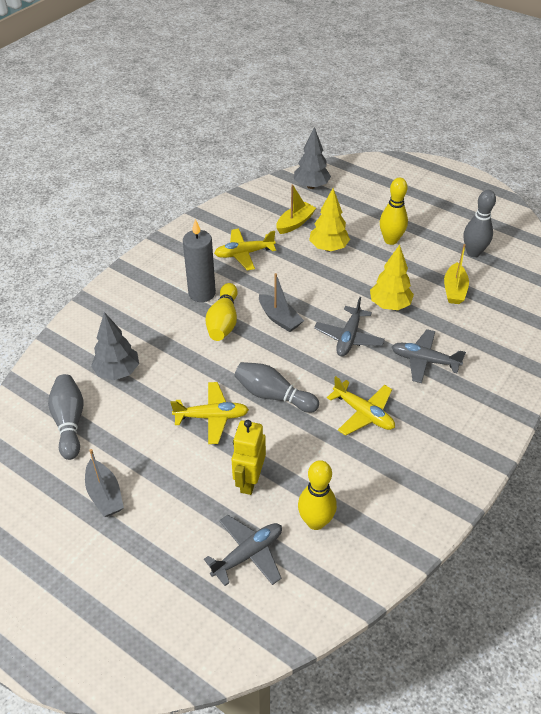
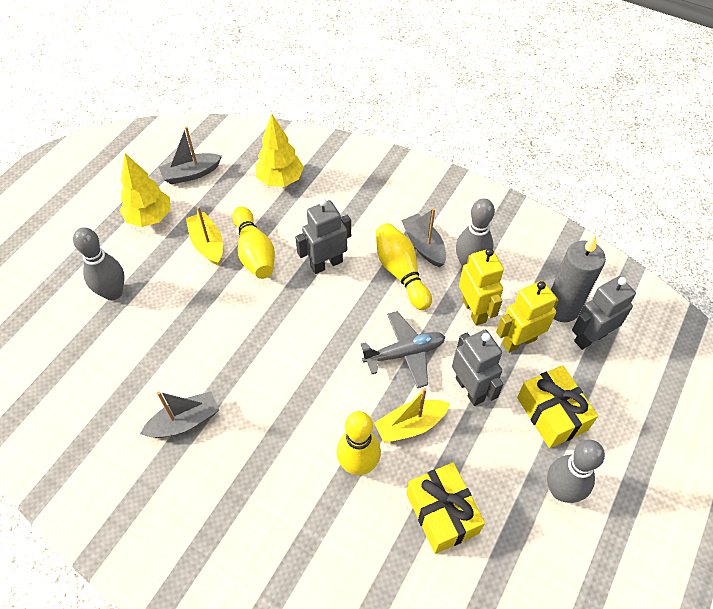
grey boat: 2 -> 3
grey plane: 3 -> 1
grey robot: 0 -> 3
grey tree: 2 -> 0
yellow gift: 0 -> 2
yellow plane: 3 -> 0
yellow robot: 1 -> 2

